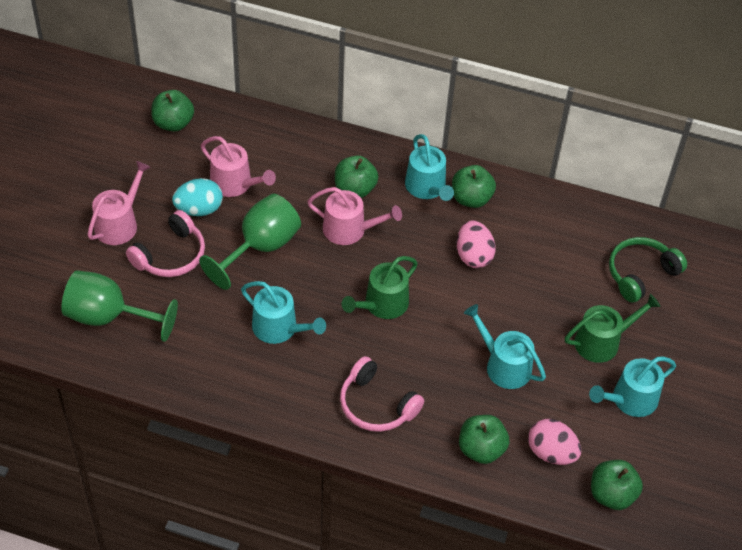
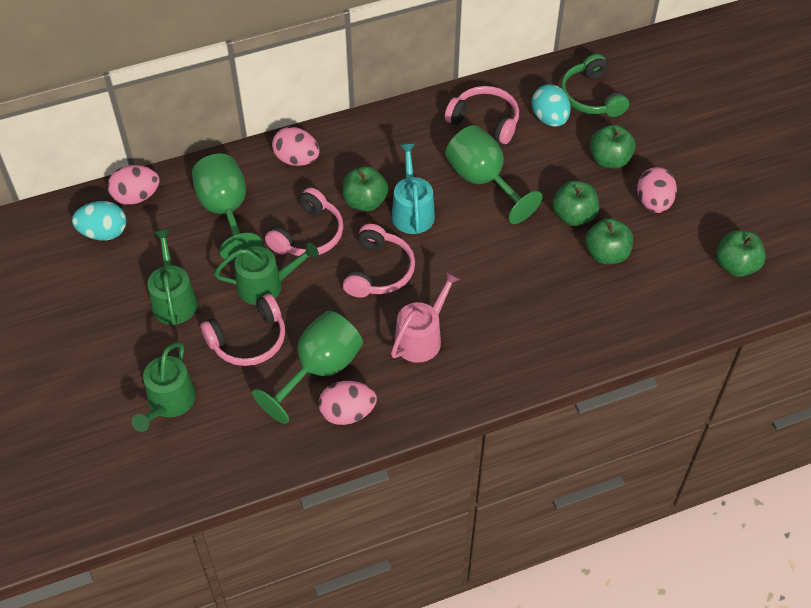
green goblet: 2 -> 3
green watering can: 2 -> 3
pink egg: 2 -> 4
pink headphones: 2 -> 4
pink watering can: 3 -> 1
turquoise egg: 1 -> 2
turquoise watering can: 4 -> 1

